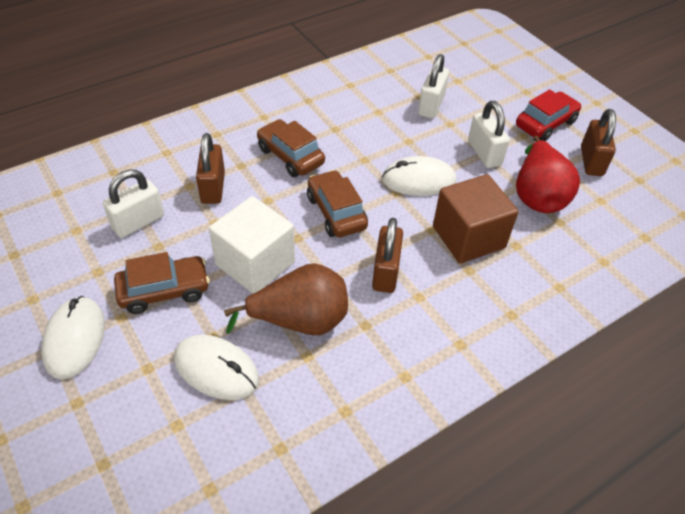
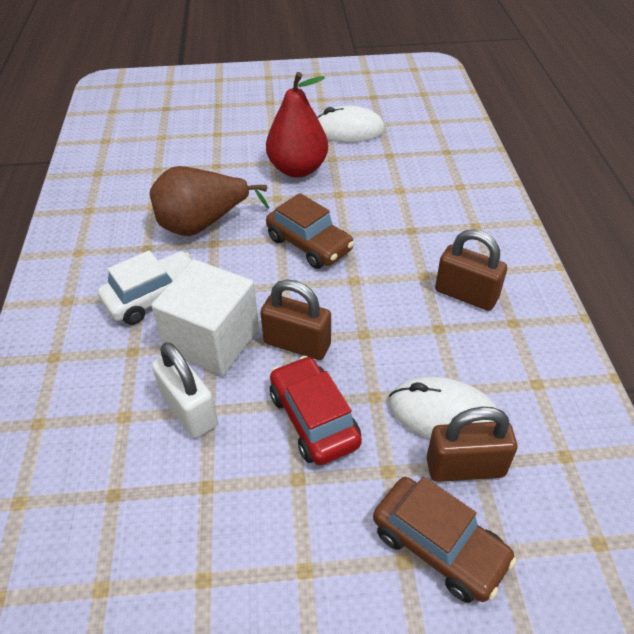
brown car: 3 -> 2
brown cube: 1 -> 0
white car: 0 -> 1
white mouse: 3 -> 2
white padlock: 3 -> 1

